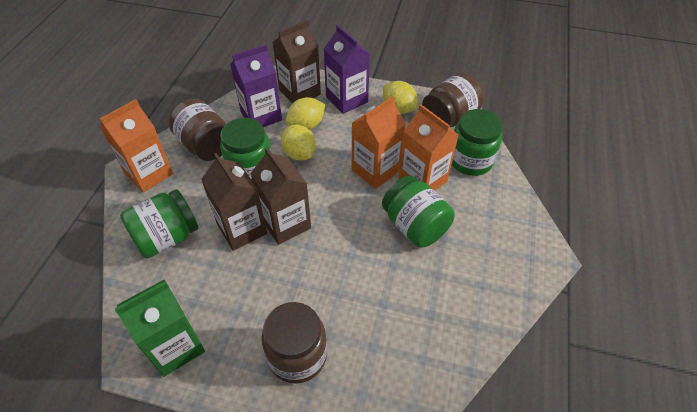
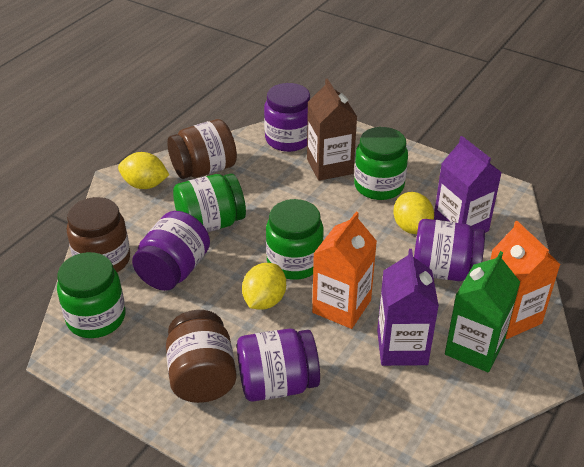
brown carton: 3 -> 1
orange carton: 3 -> 2
purple jar: 0 -> 4

